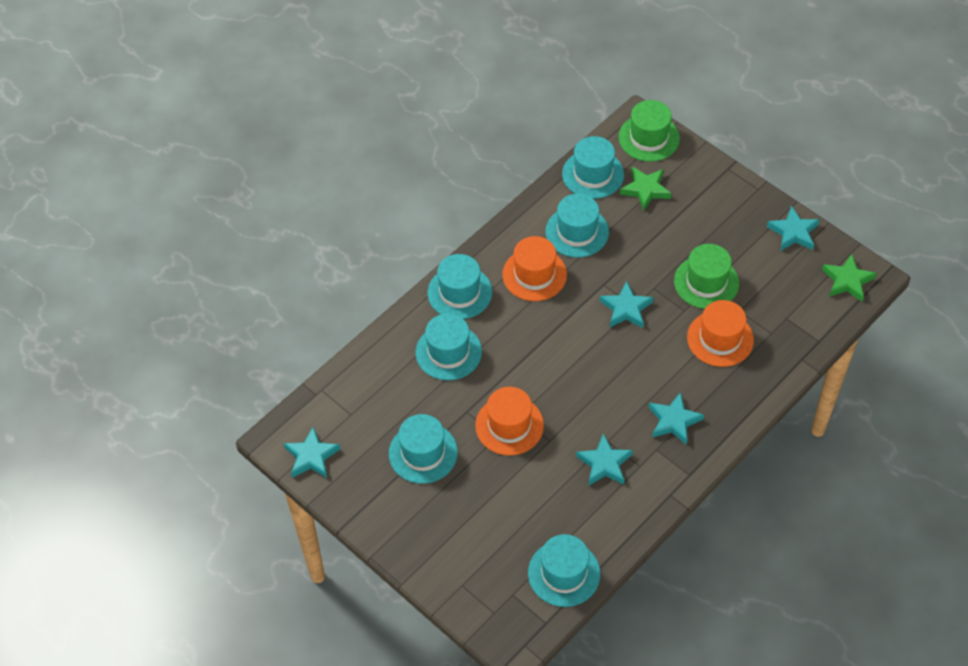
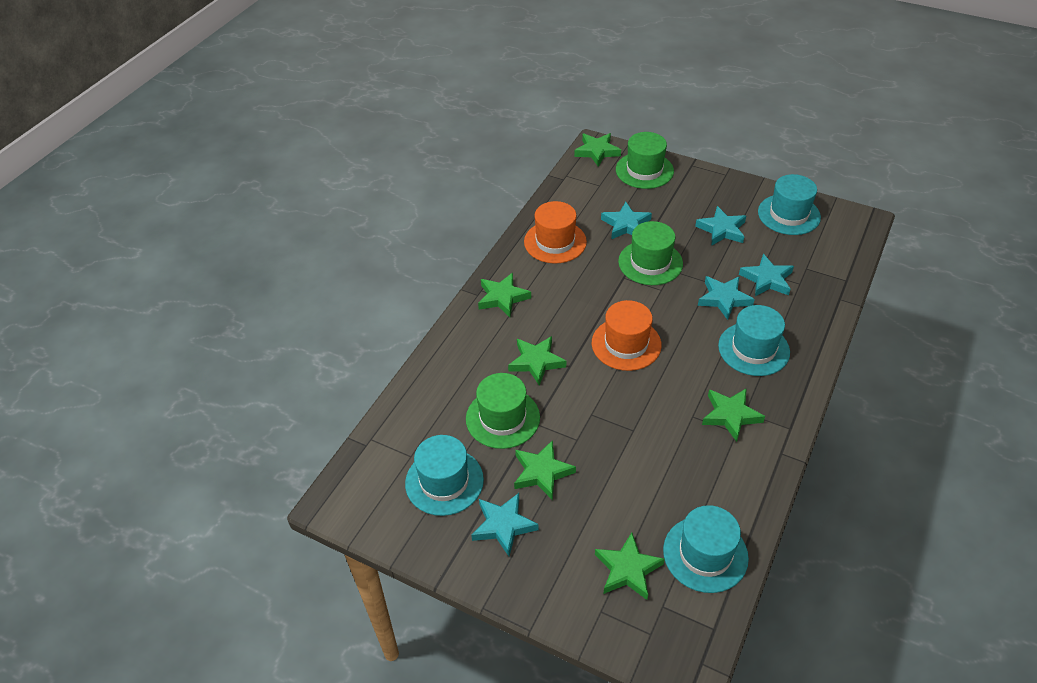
green hat: 2 -> 3
green star: 2 -> 6
orange hat: 3 -> 2
turquoise hat: 6 -> 4

